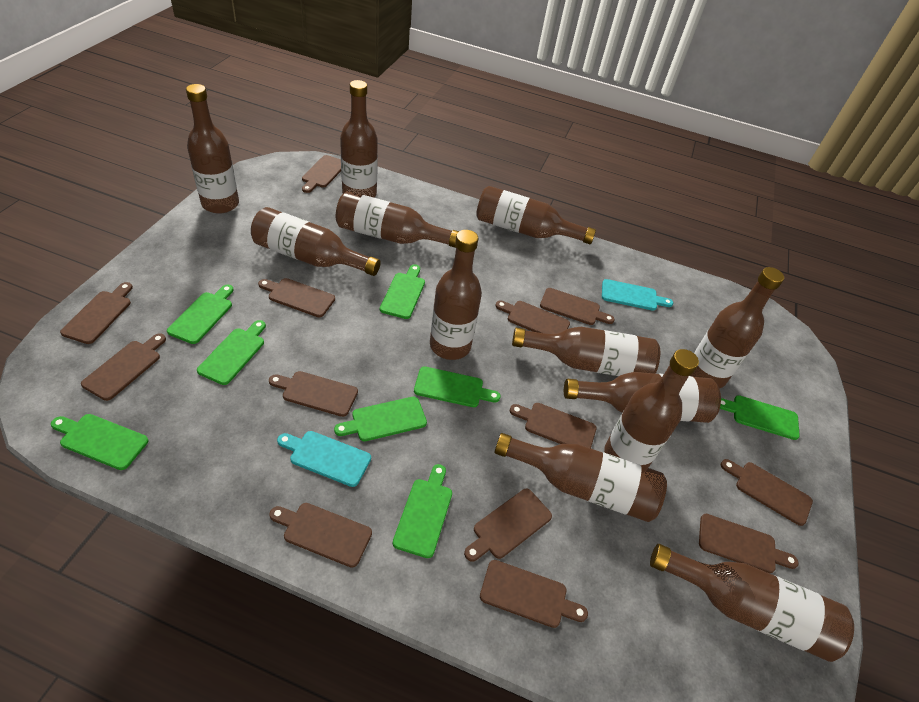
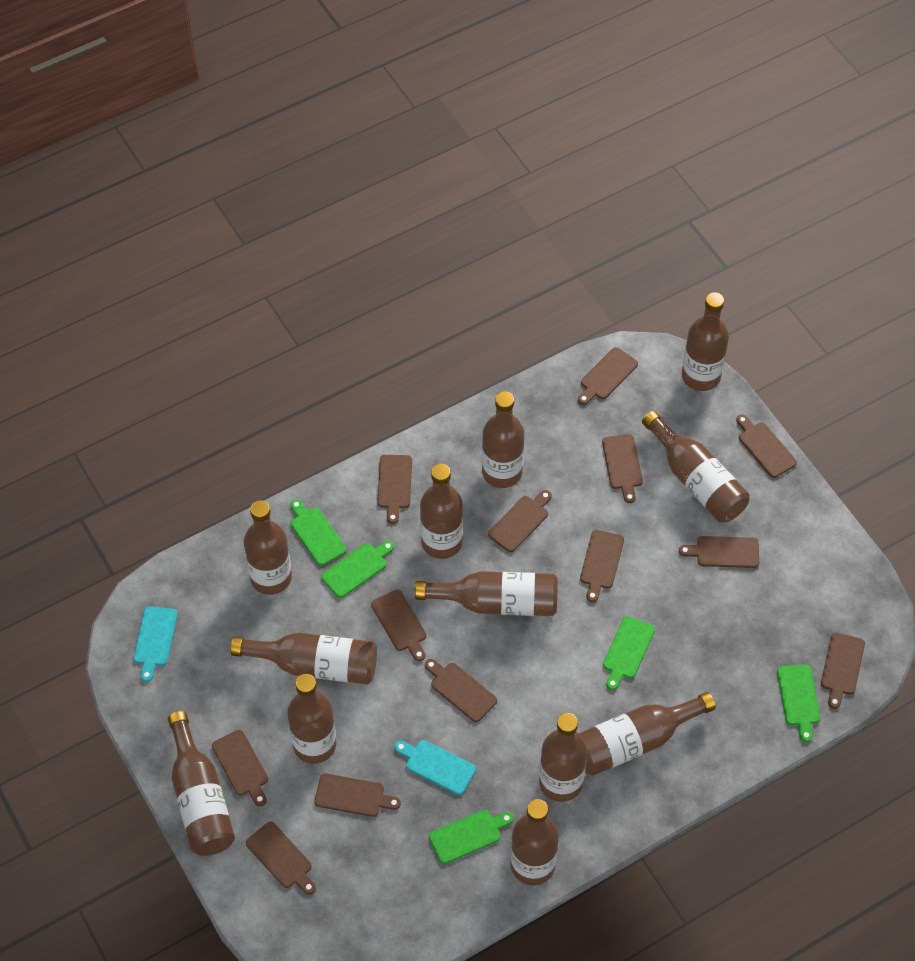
green cutting board: 8 -> 5

